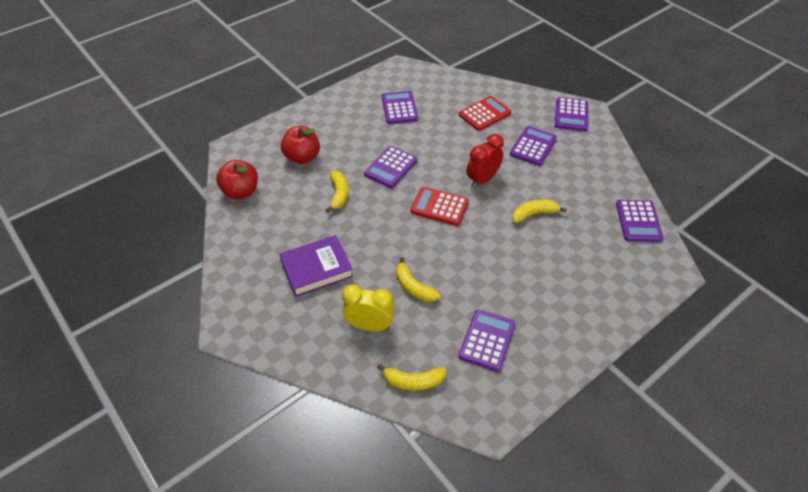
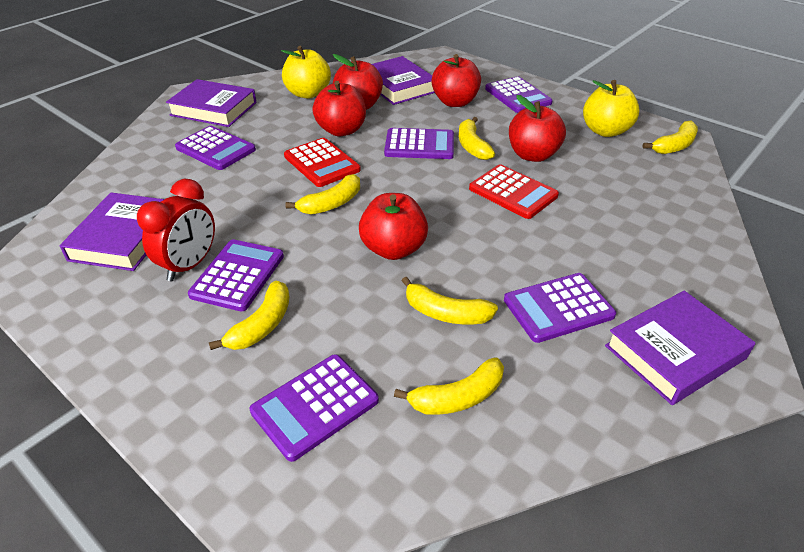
purple book: 1 -> 4
red apple: 2 -> 5
yellow apple: 0 -> 2
yellow banana: 4 -> 6
yellow clock: 1 -> 0

